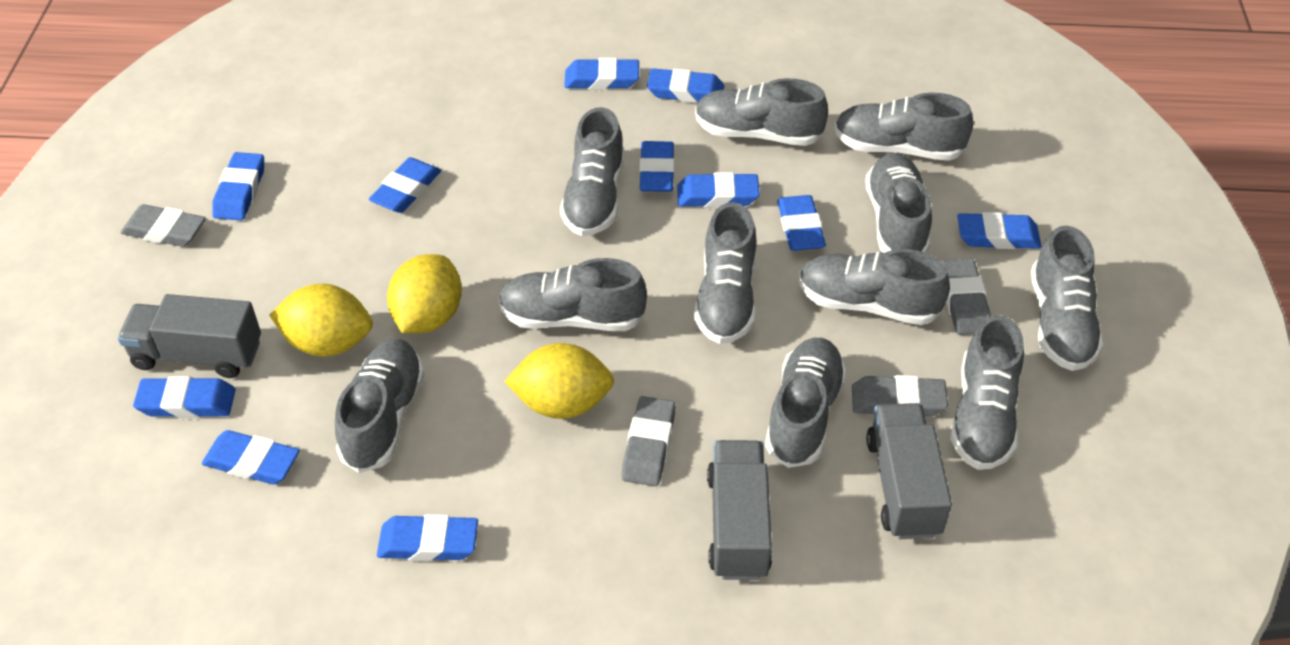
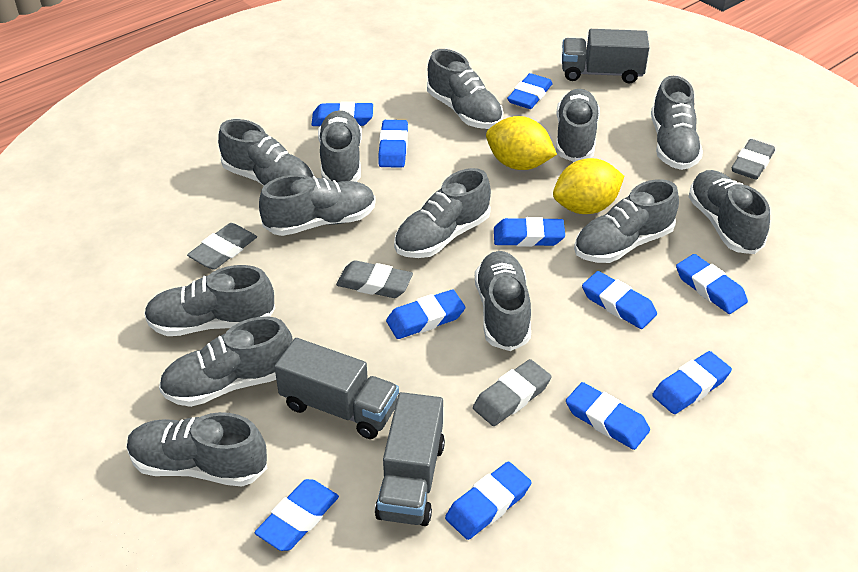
grey shoe: 11 -> 13
yellow lemon: 3 -> 2

